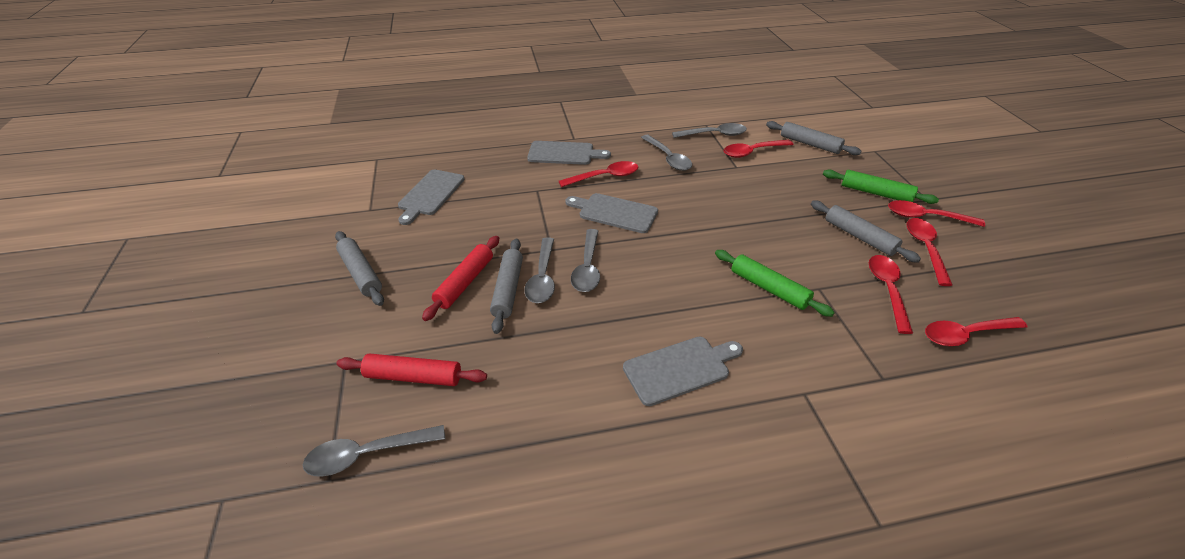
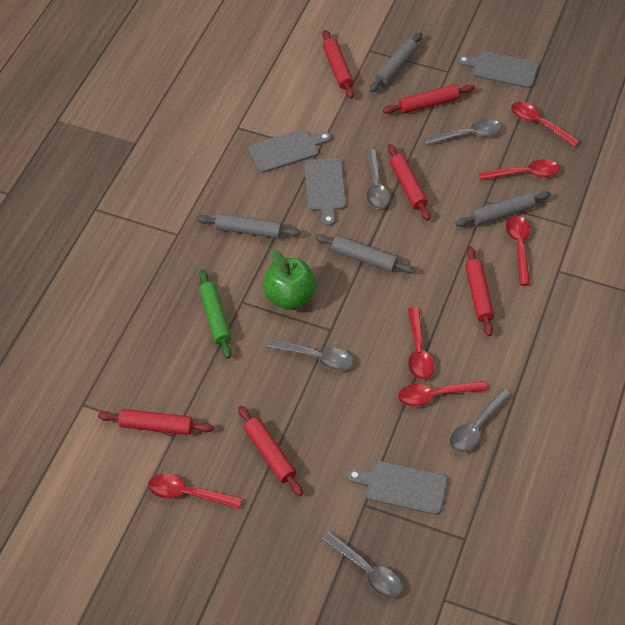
green apple: 0 -> 1
green rolling pin: 2 -> 1
red rolling pin: 2 -> 6

